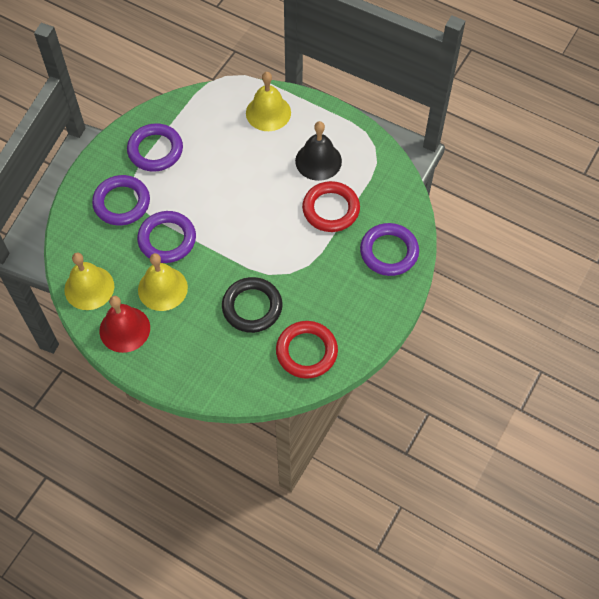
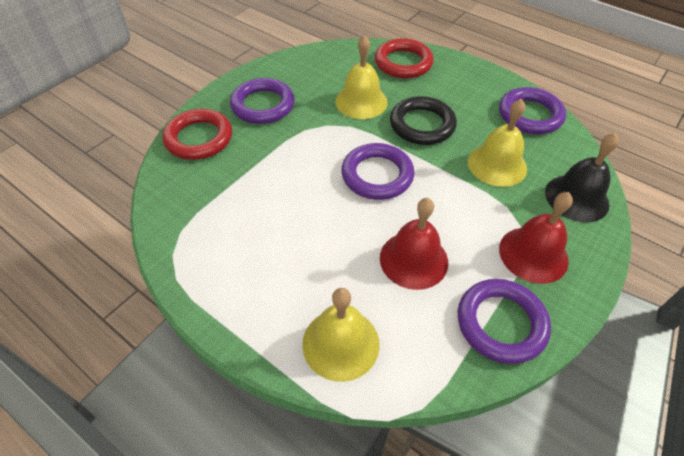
red bell: 1 -> 2

